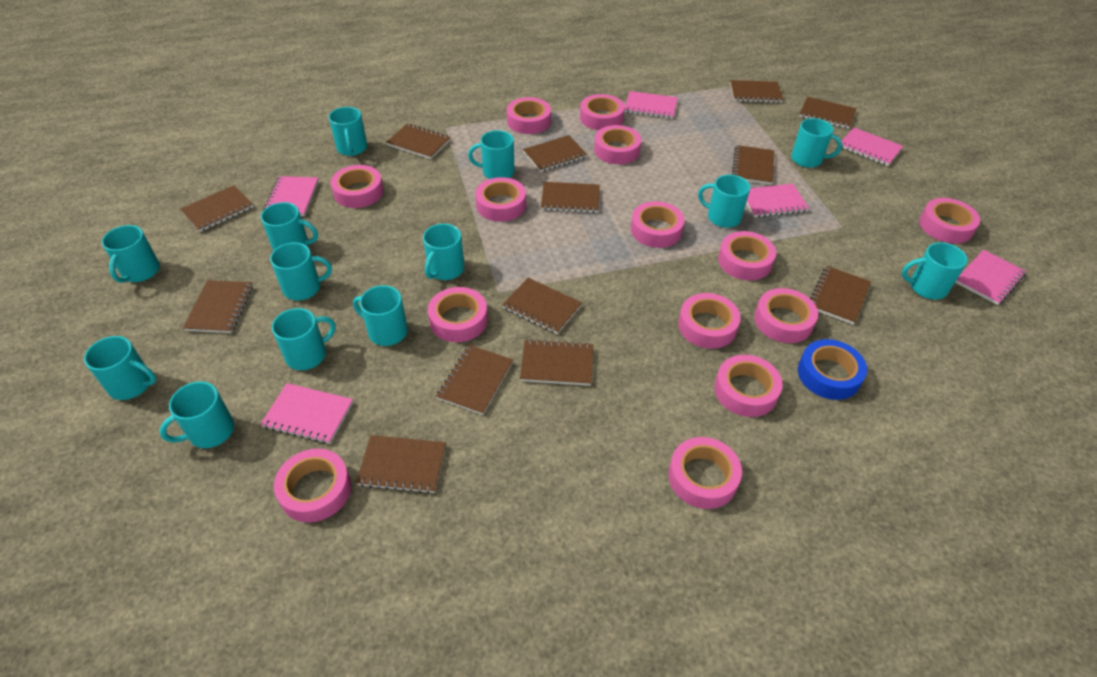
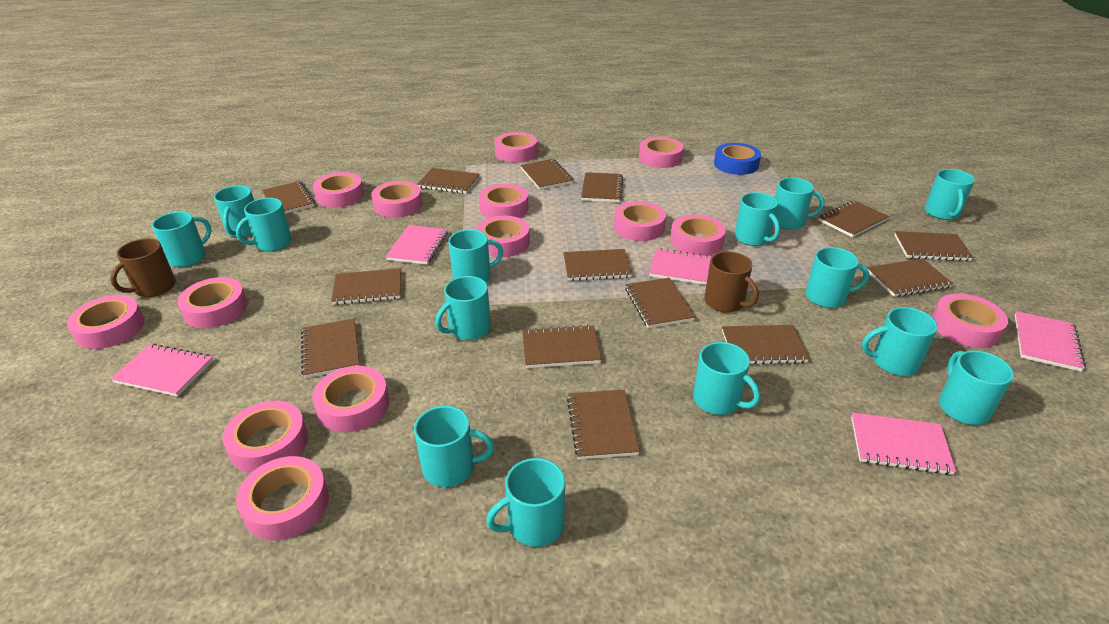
brown mug: 0 -> 2
brown notebook: 13 -> 14
pink notebook: 6 -> 5
turquoise mug: 13 -> 14

